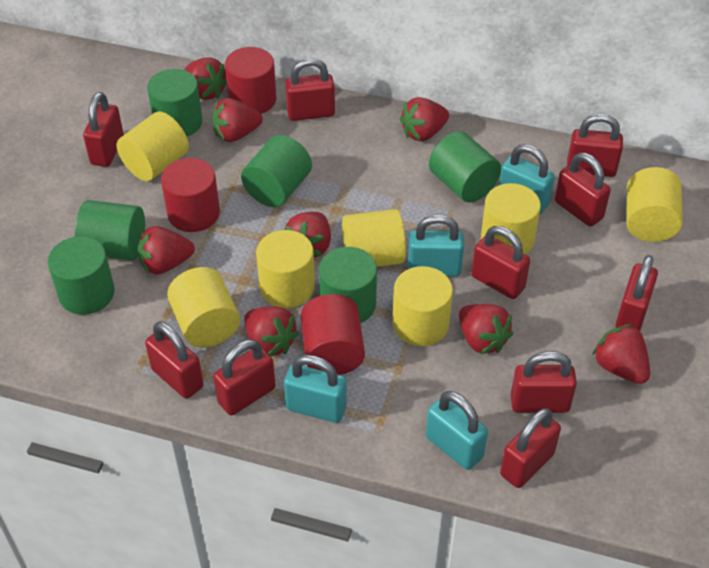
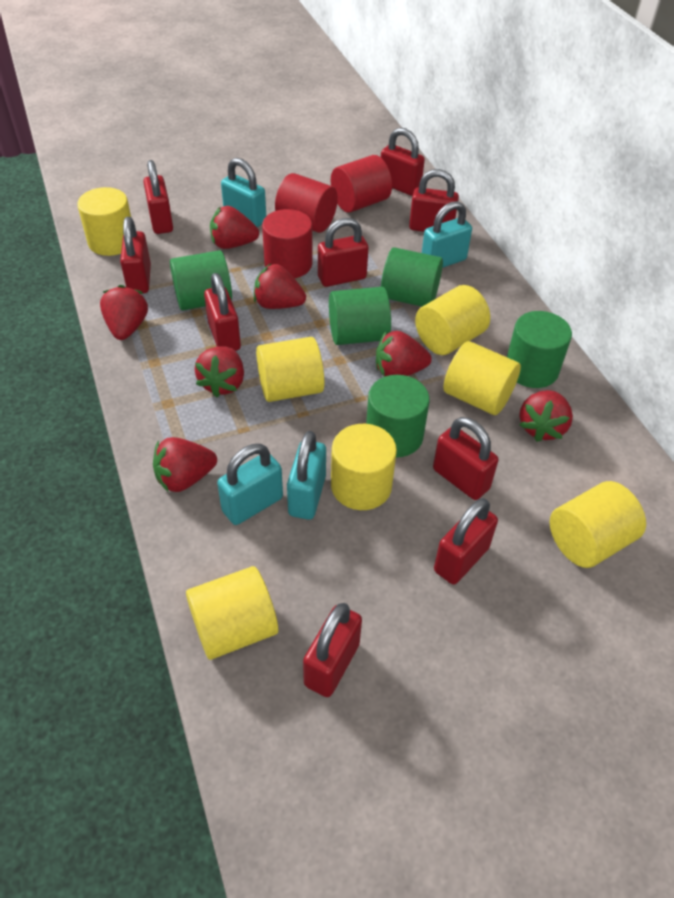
green cylinder: 6 -> 5
red padlock: 10 -> 9
red strawberry: 8 -> 7

